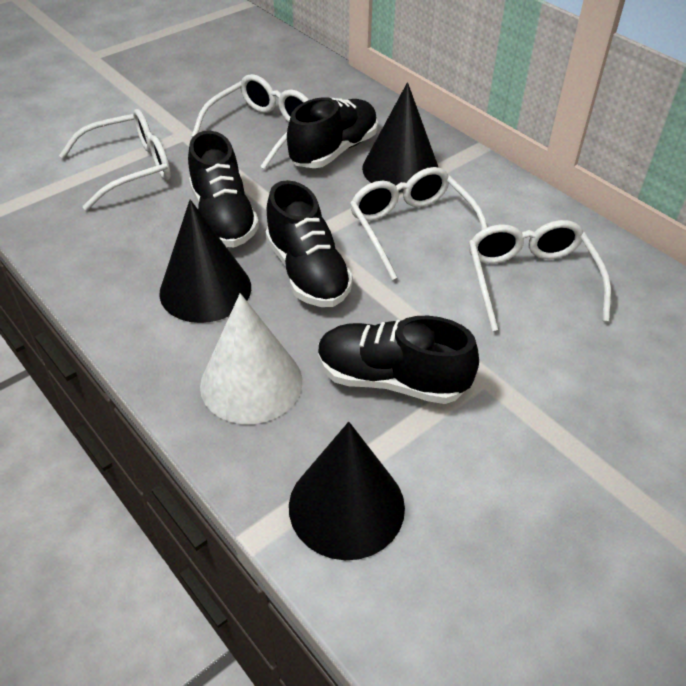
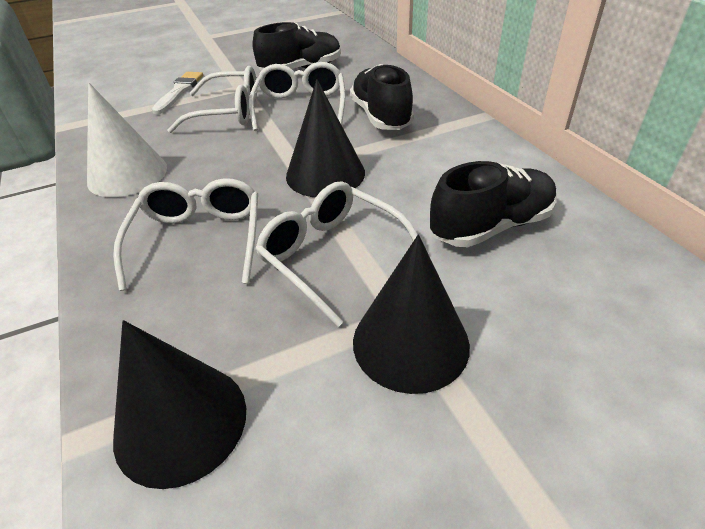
black shoe: 4 -> 3
white brush: 0 -> 1

